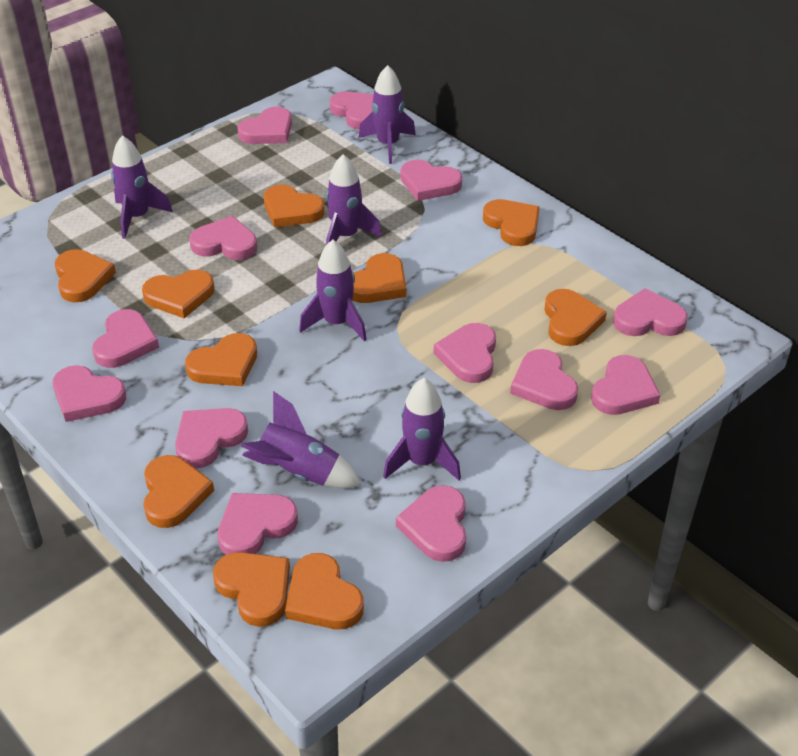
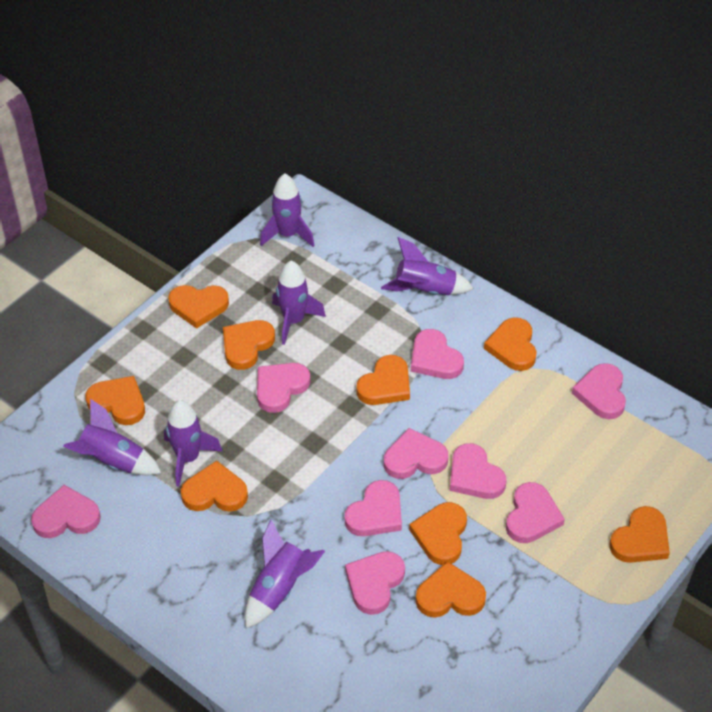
orange heart: 10 -> 9
pink heart: 13 -> 9

